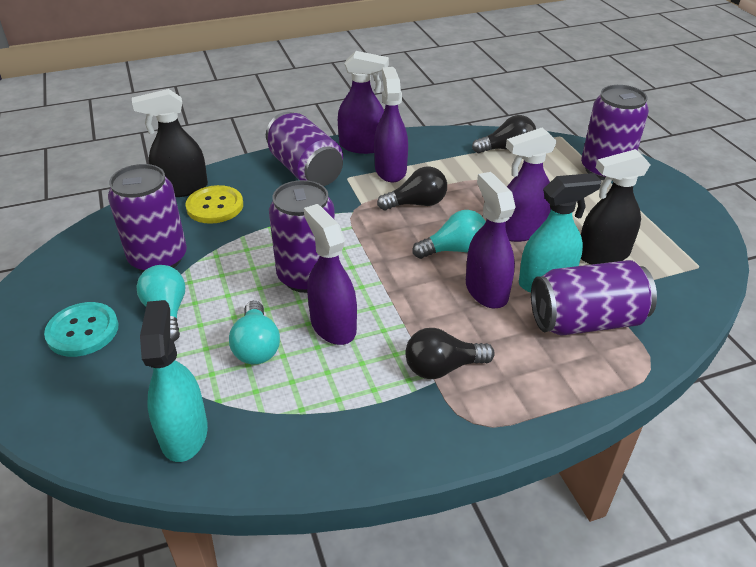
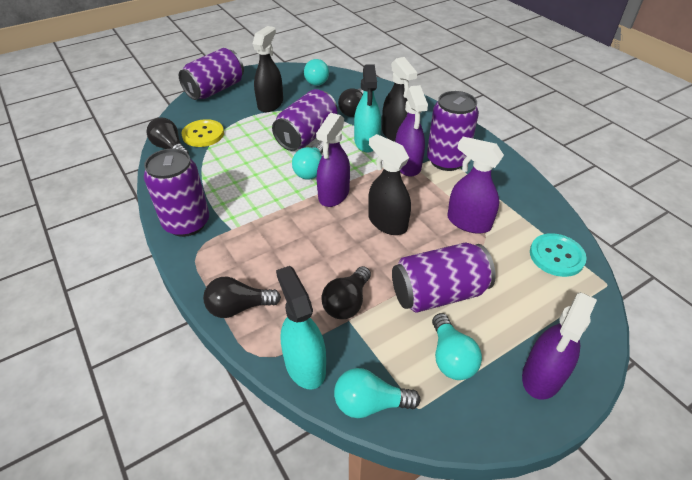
black light bulb: 3 -> 4
black spray bottle: 2 -> 3
purple spray bottle: 5 -> 4
turquoise light bulb: 3 -> 4

